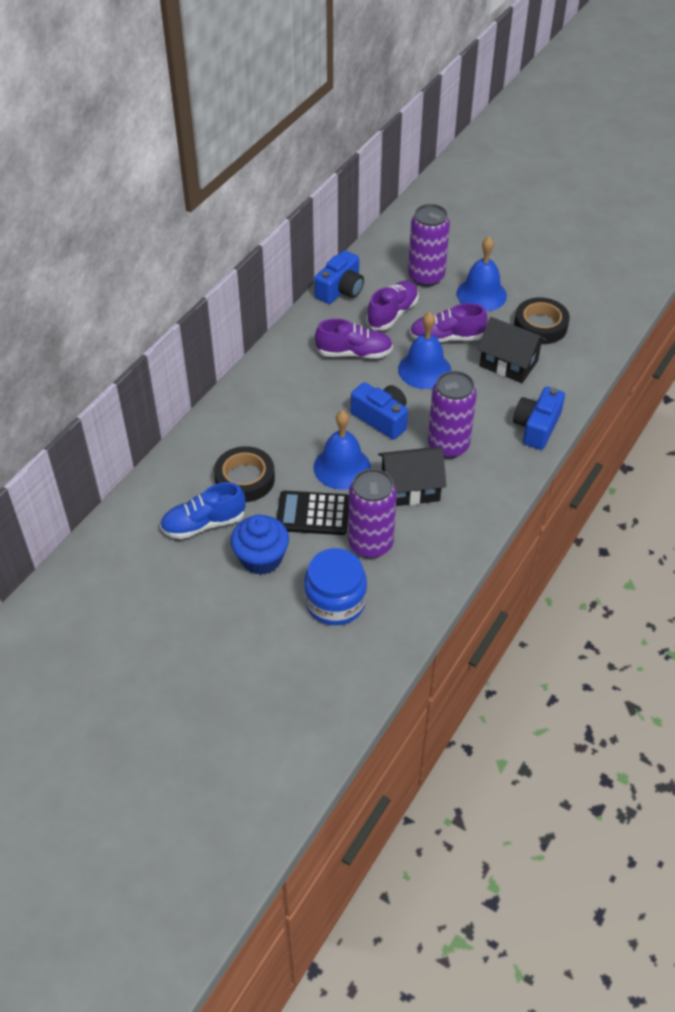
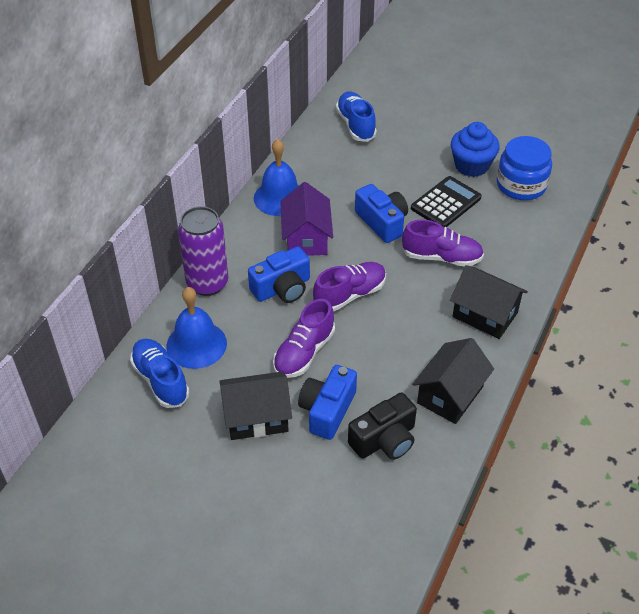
black camera: 0 -> 1
black house: 2 -> 3
black tape: 2 -> 0
blue bell: 3 -> 2
blue shoe: 1 -> 2
purple can: 3 -> 1
purple house: 0 -> 1

